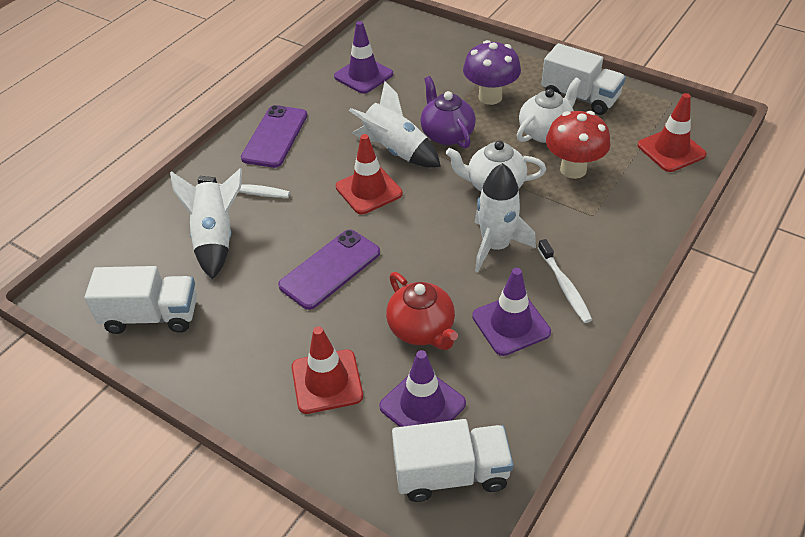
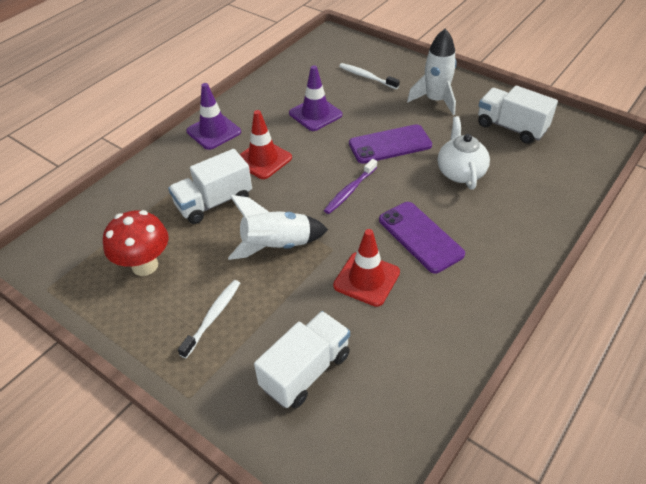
purple mushroom: 1 -> 0
purple teapot: 1 -> 0
purple toothbrush: 0 -> 1
purple traffic cone: 3 -> 2
red teapot: 1 -> 0
red traffic cone: 3 -> 2
white rocket: 3 -> 2
white teapot: 2 -> 1

